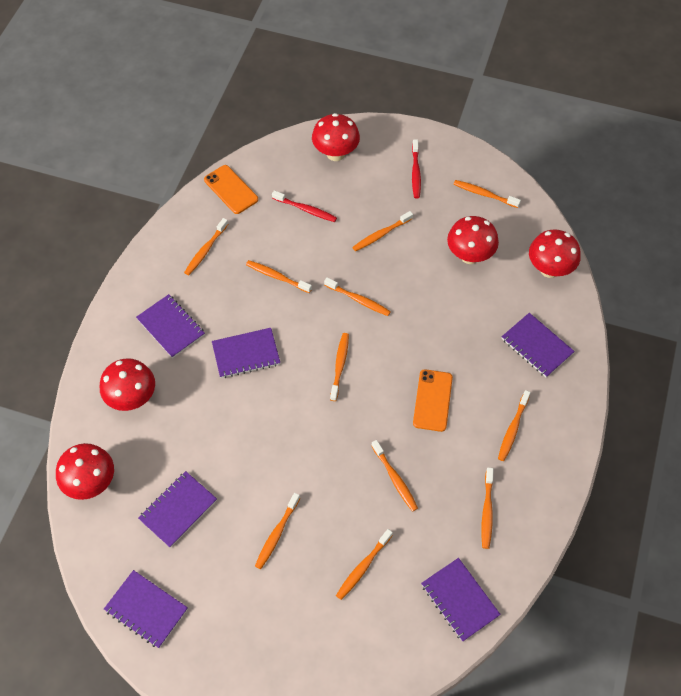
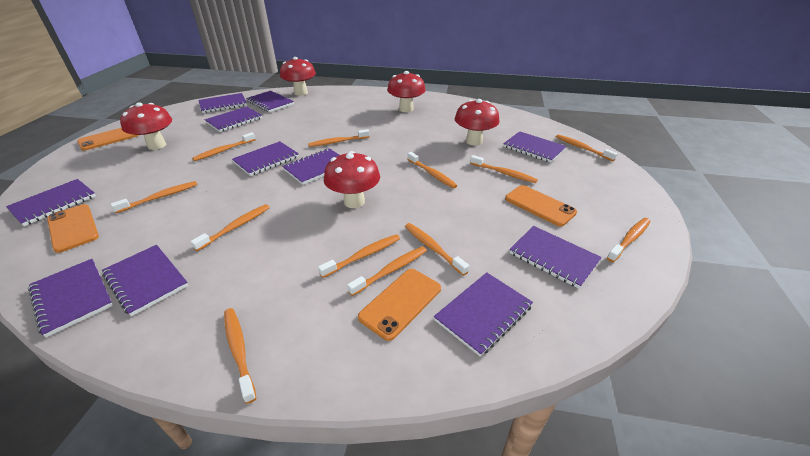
orange phone: 2 -> 4
orange toothbrush: 11 -> 12
purple notebook: 6 -> 11
red toothbrush: 2 -> 0

